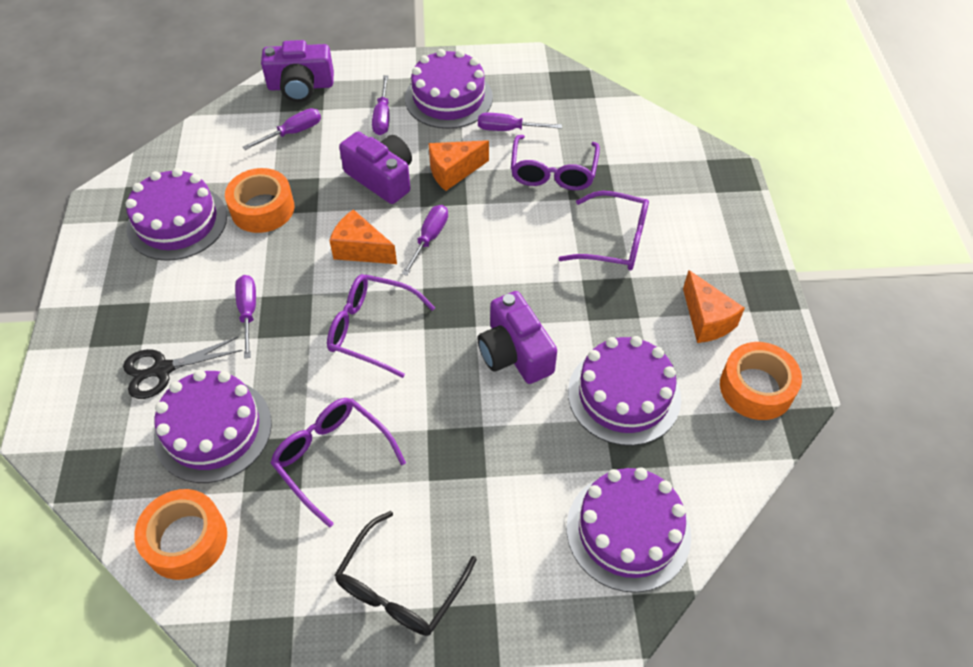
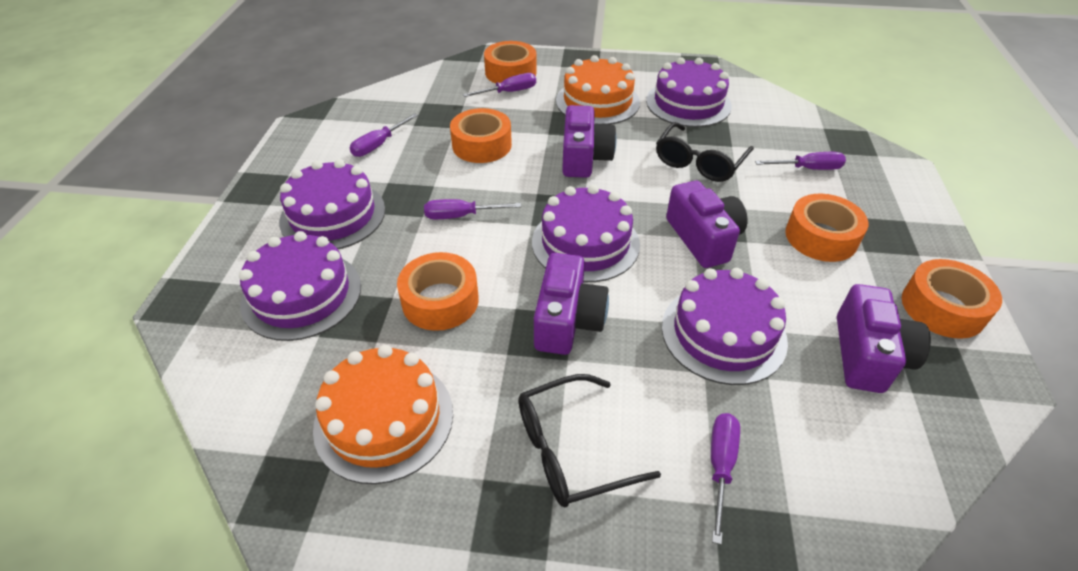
black glasses: 1 -> 2
black scissors: 1 -> 0
orange cake: 0 -> 2
orange cheese: 3 -> 0
orange tape: 3 -> 5
purple camera: 3 -> 4
purple glasses: 4 -> 0

